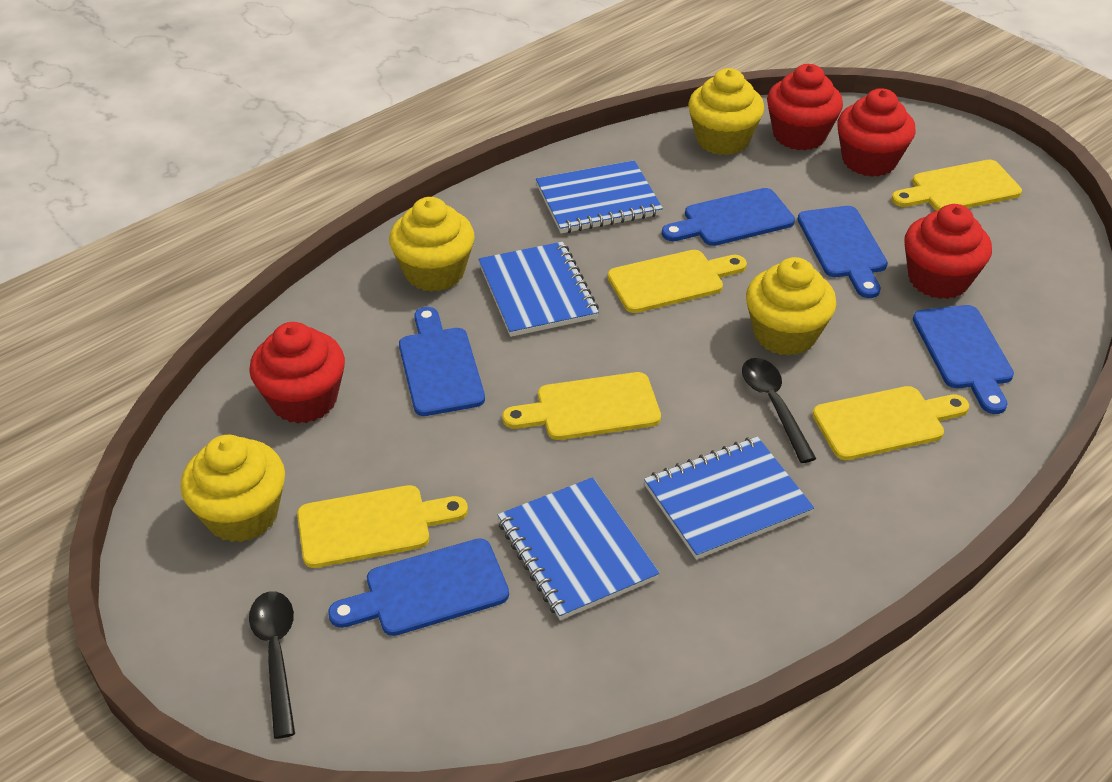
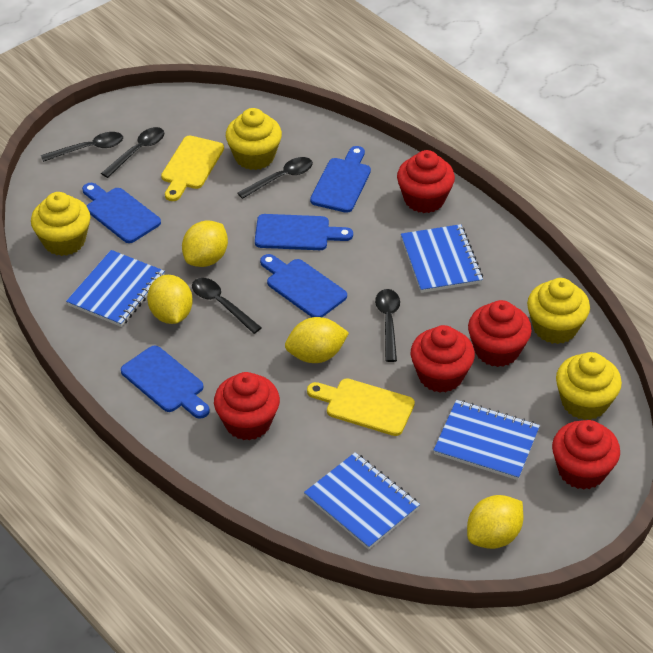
black spoon: 2 -> 5
red cupcake: 4 -> 5
yellow cutting board: 5 -> 2
yellow lemon: 0 -> 4

